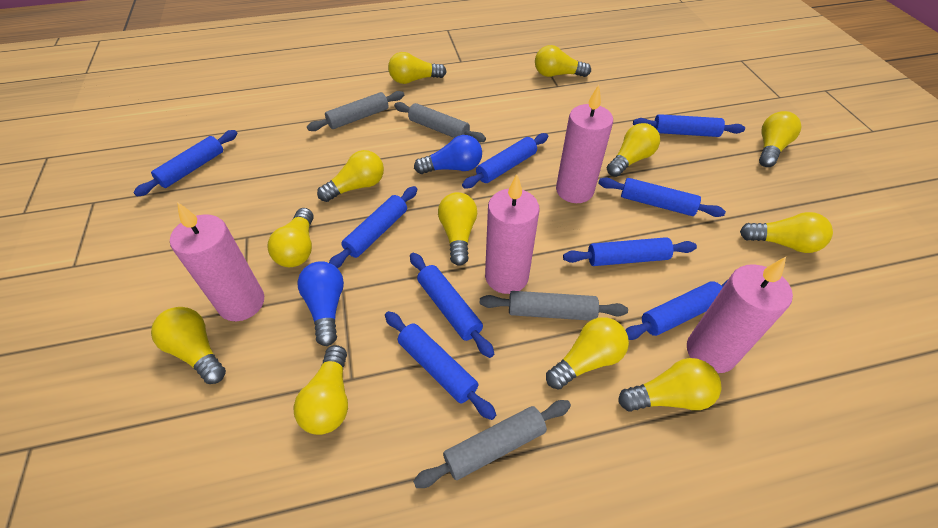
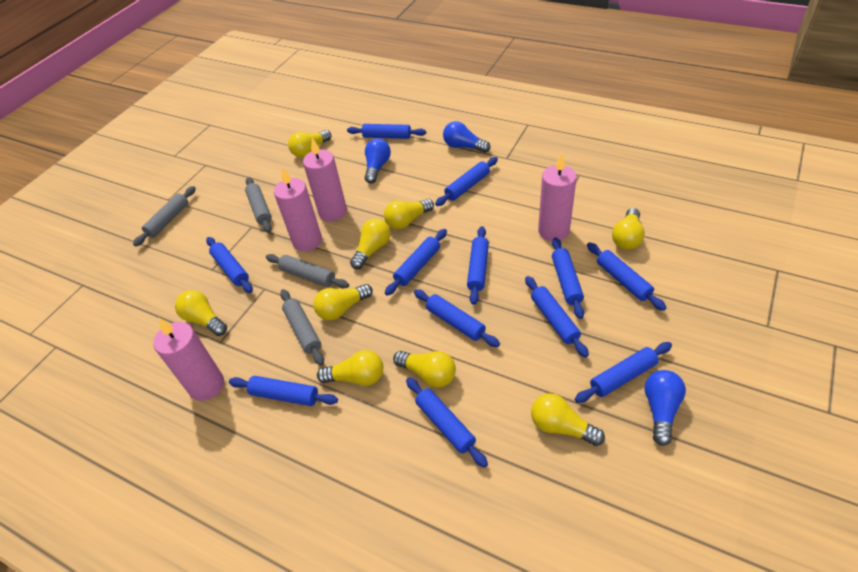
blue light bulb: 2 -> 3
blue rolling pin: 9 -> 12
yellow light bulb: 12 -> 9

